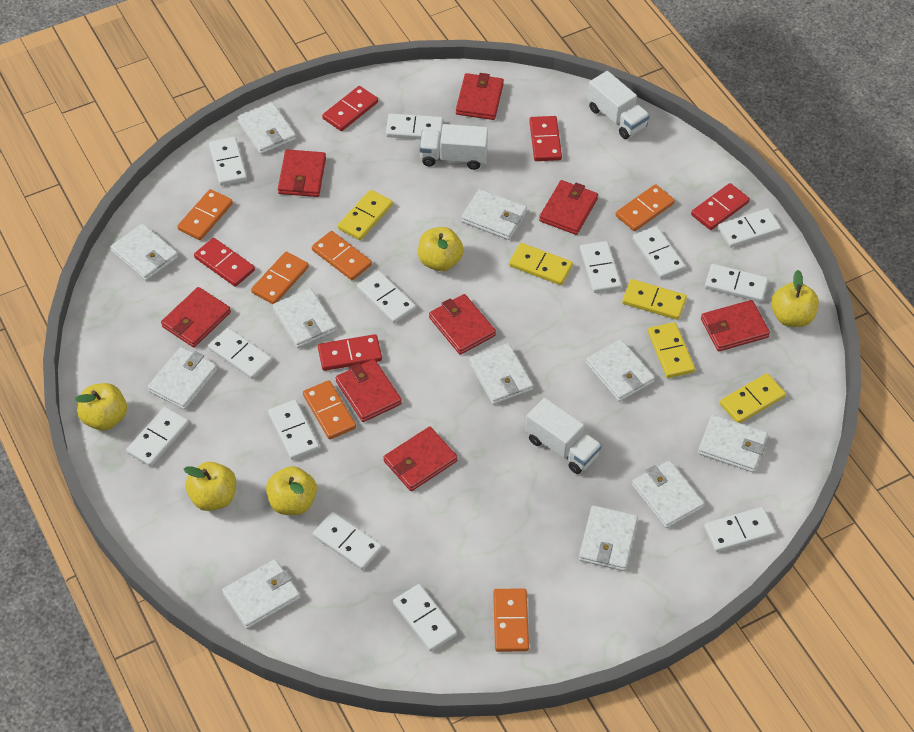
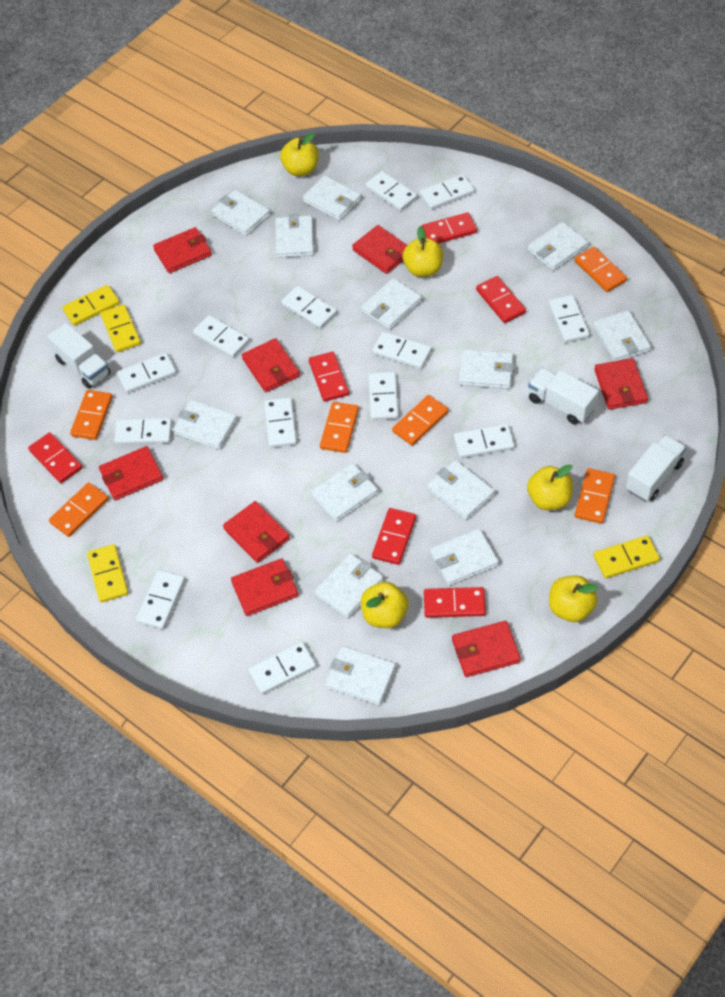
red domino: 5 -> 6
white wallet: 11 -> 13
yellow domino: 5 -> 4

